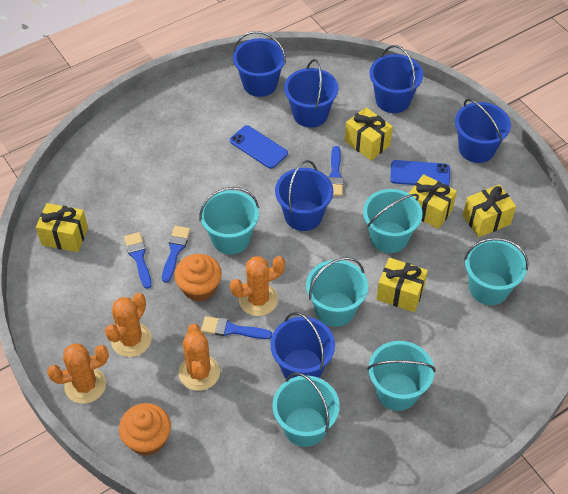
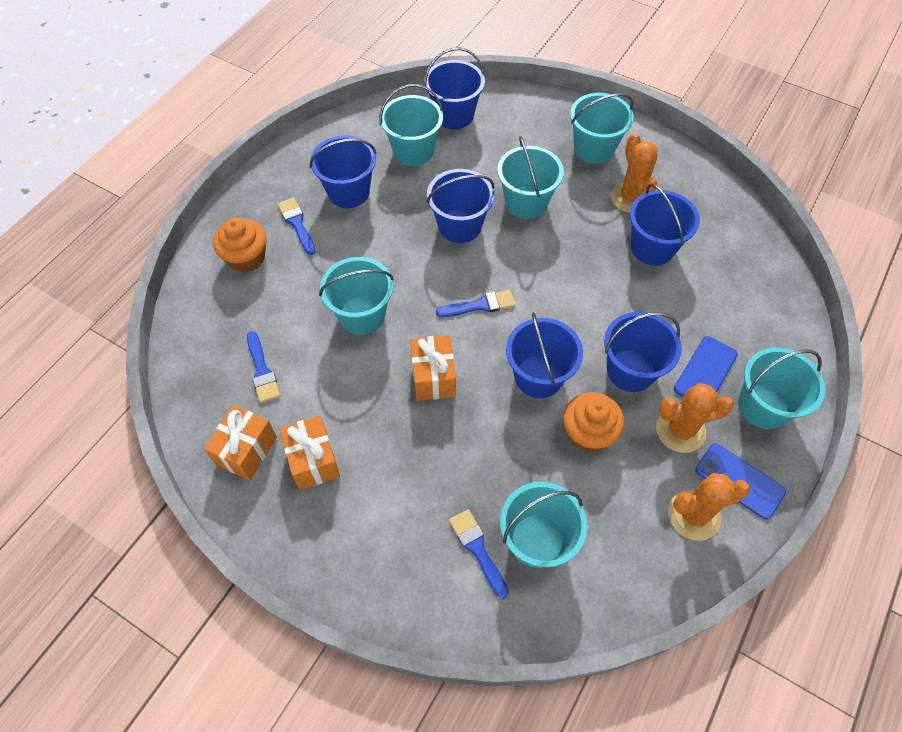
orange cactus: 4 -> 3
orange gift: 0 -> 3
yellow gift: 5 -> 0

